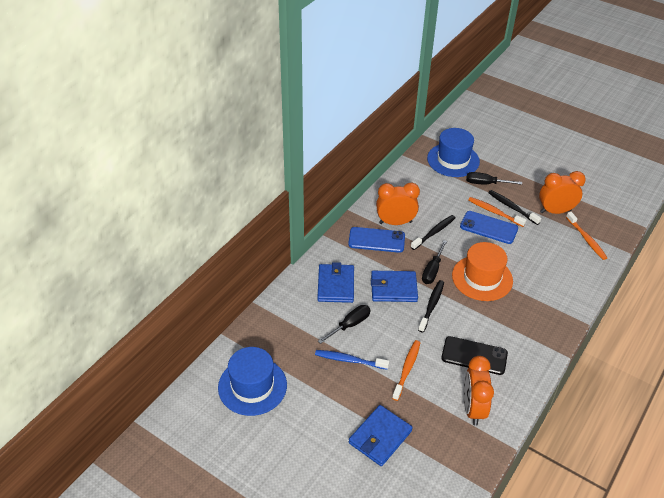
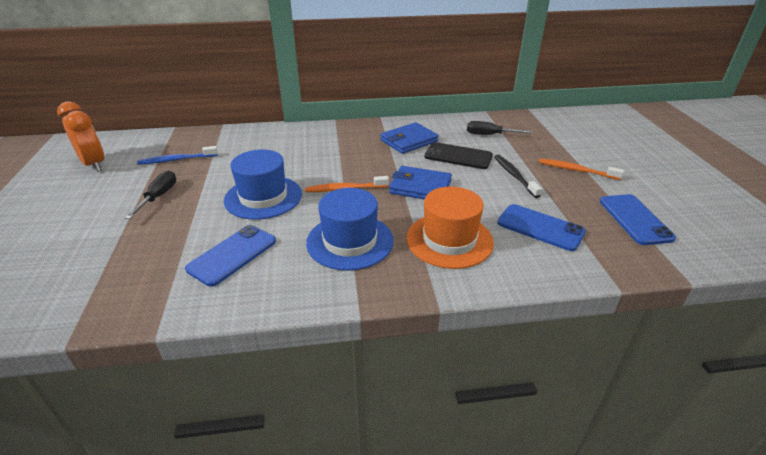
black screwdriver: 3 -> 2
black toothbrush: 3 -> 1
blue phone: 2 -> 3
blue wallet: 3 -> 2
orange clock: 3 -> 1
orange toothbrush: 3 -> 2

